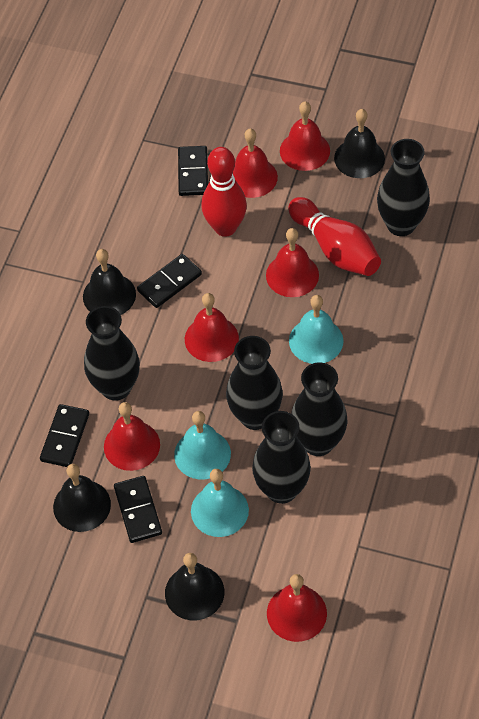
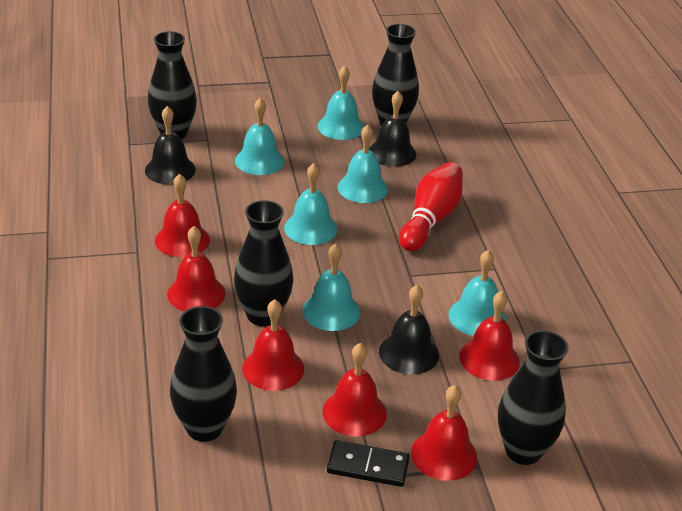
black bell: 4 -> 3
black domino: 4 -> 1
red bowling pin: 2 -> 1
turquoise bell: 3 -> 6

